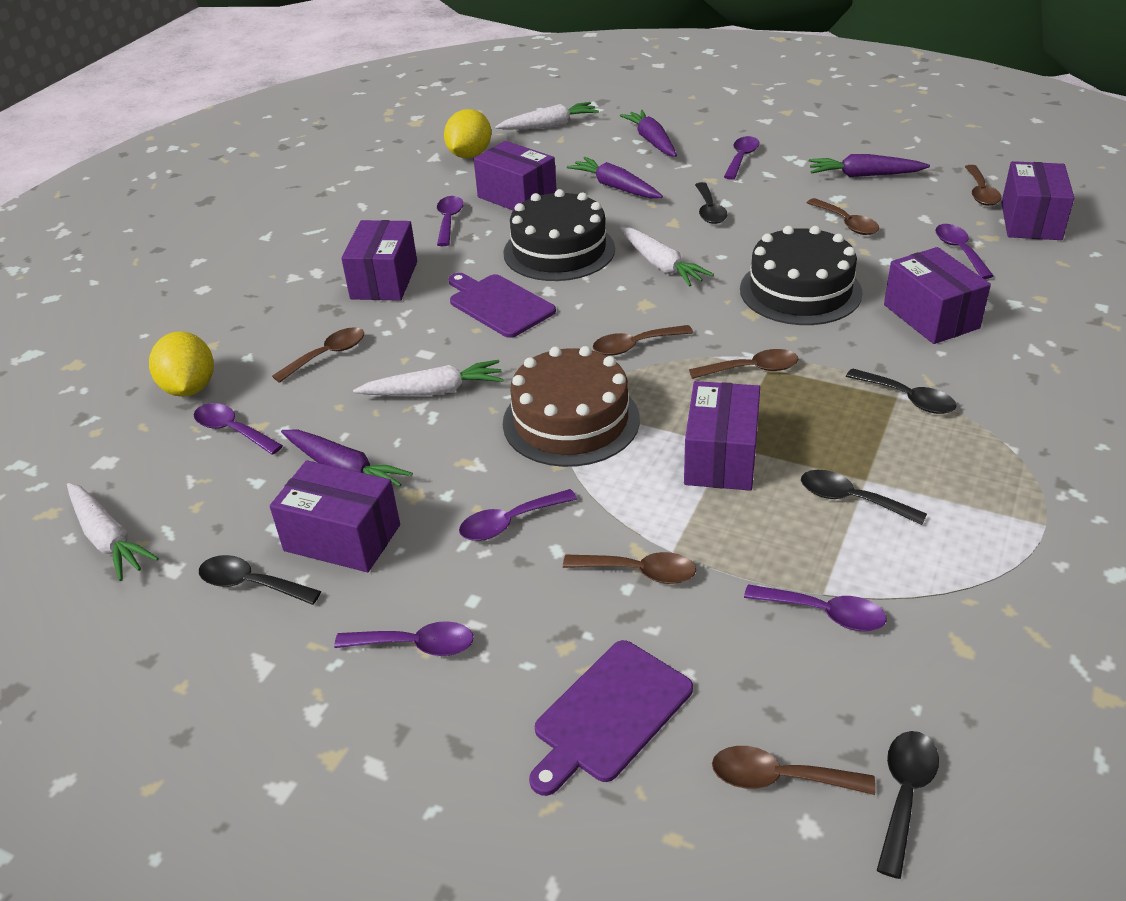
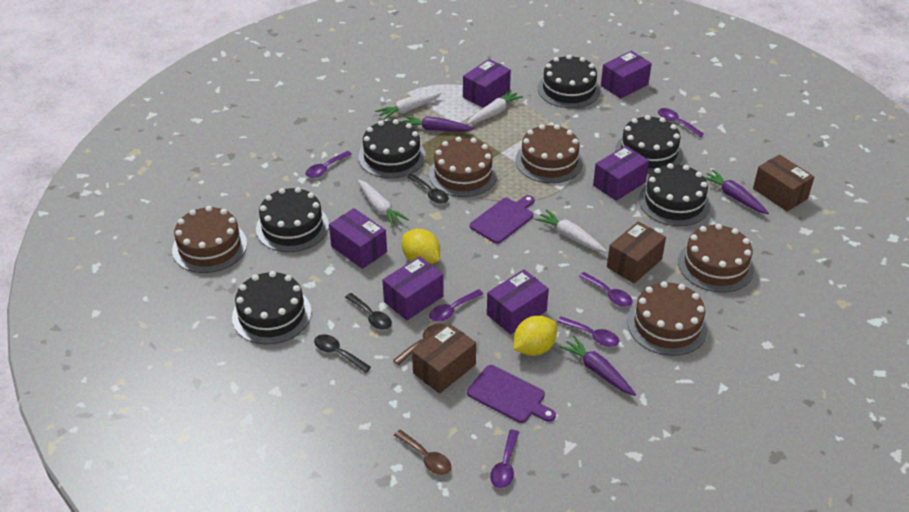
black cake: 2 -> 6
black spoon: 5 -> 3
brown box: 0 -> 3
brown cake: 1 -> 5
brown spoon: 7 -> 2
purple carrot: 4 -> 3
purple spoon: 7 -> 6

